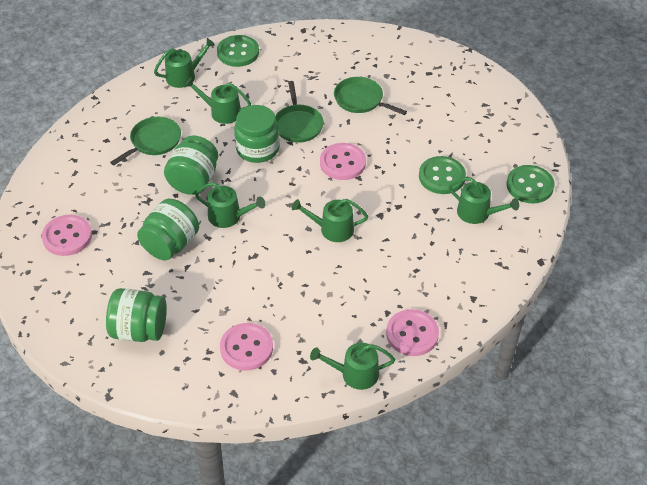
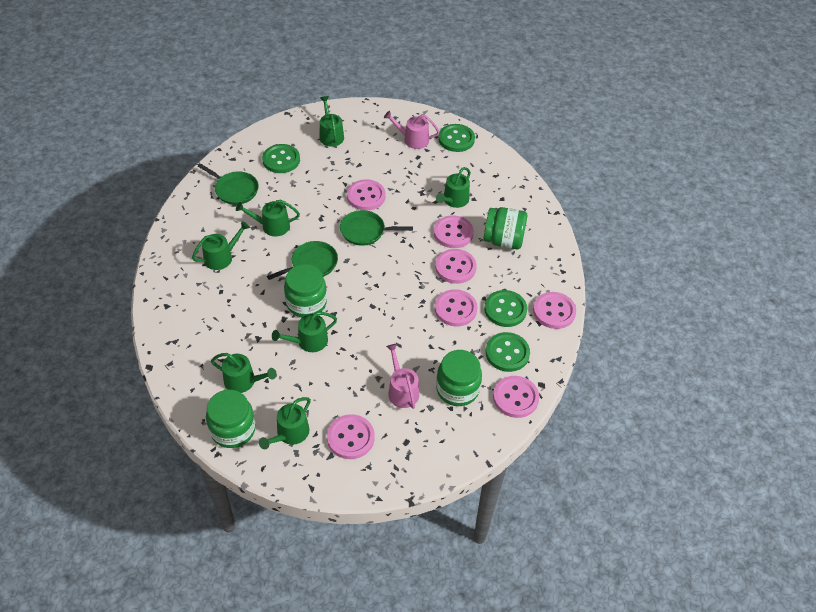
green button: 3 -> 4
green watering can: 6 -> 7
pink button: 4 -> 7
pink watering can: 0 -> 2

